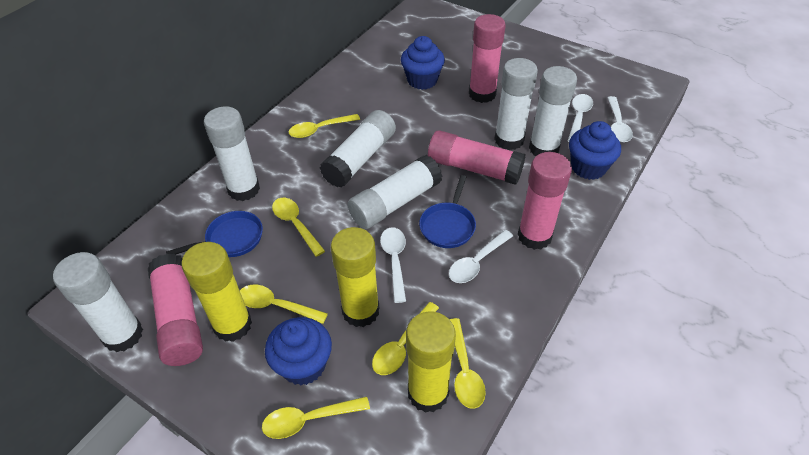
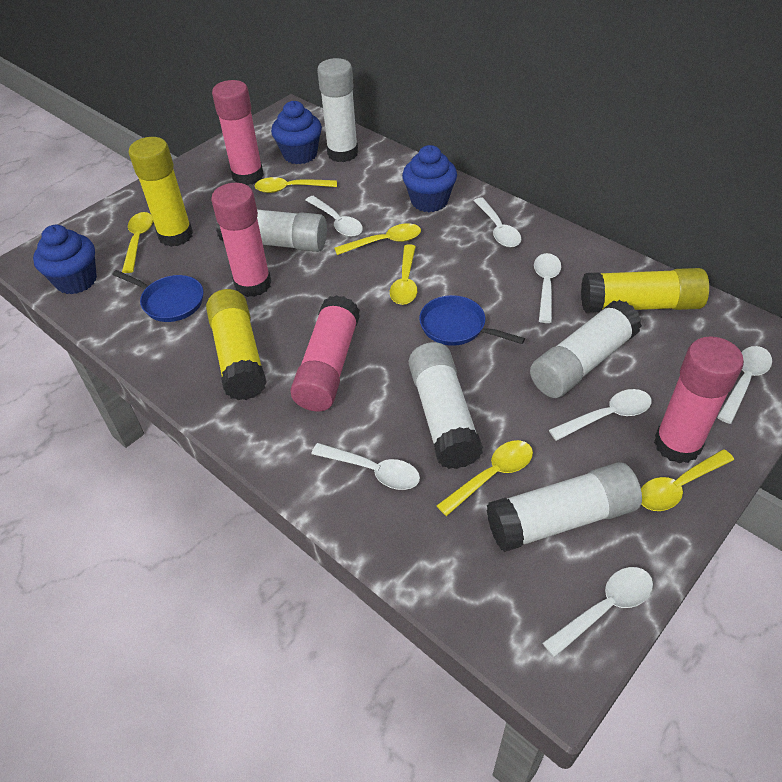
white glue stick: 6 -> 5
white spoon: 4 -> 7

